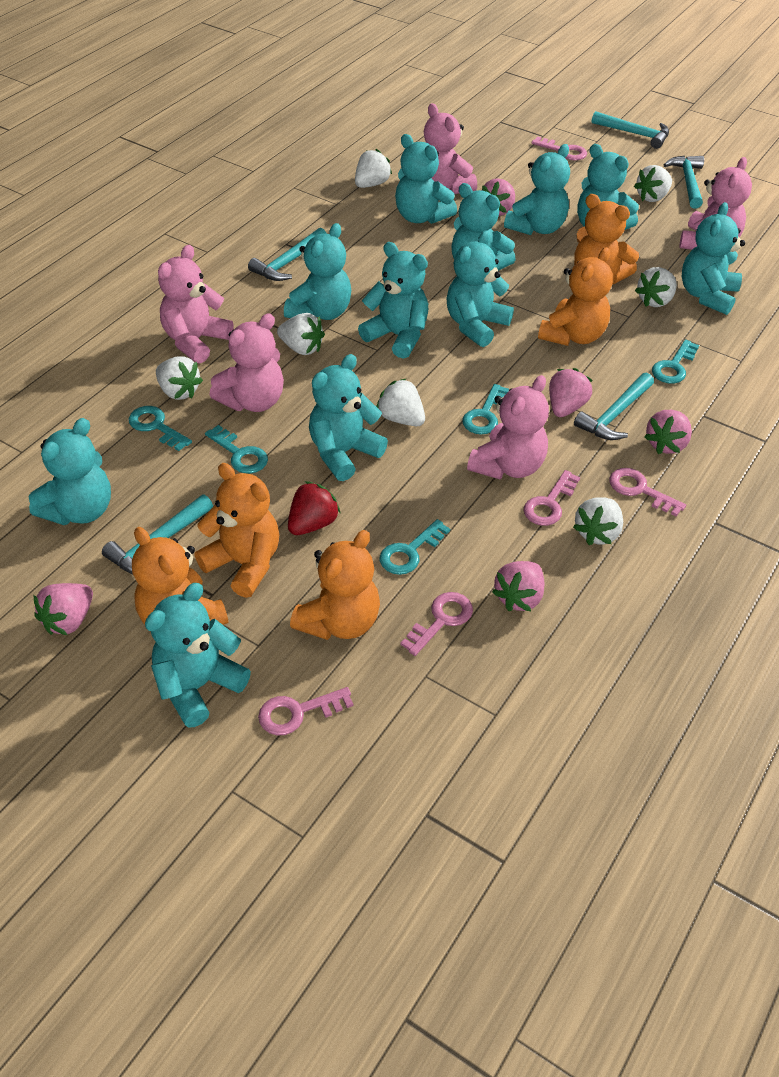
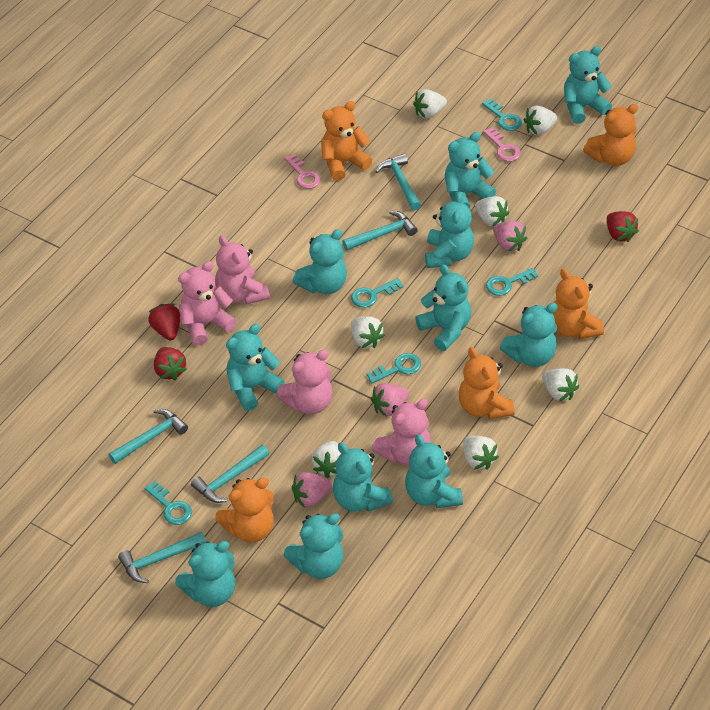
pink key: 5 -> 2
pink strawberry: 5 -> 3
pink teddy bear: 5 -> 4
red strawberry: 1 -> 3

